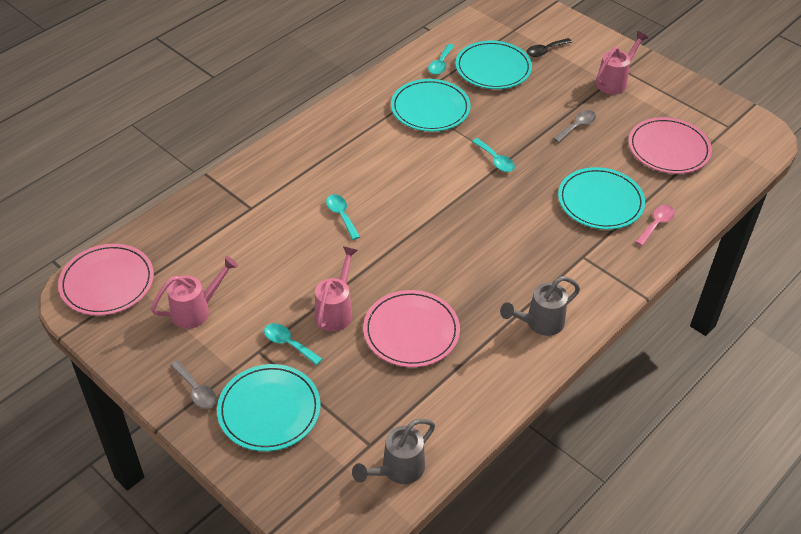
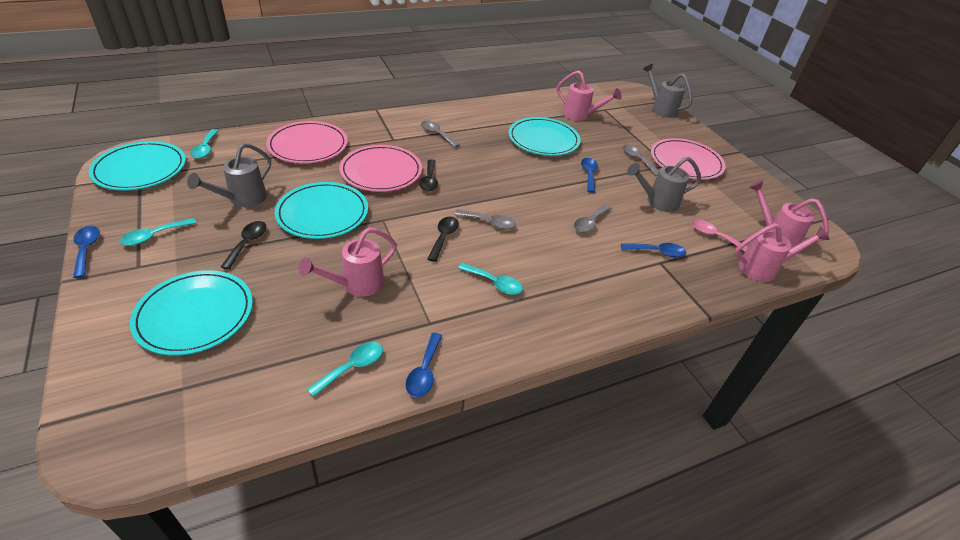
black spoon: 1 -> 3
blue spoon: 0 -> 4
grey spoon: 2 -> 4
grey watering can: 2 -> 3
pink watering can: 3 -> 4

